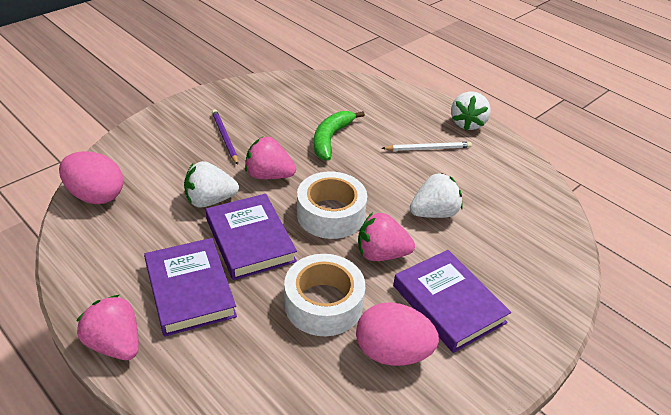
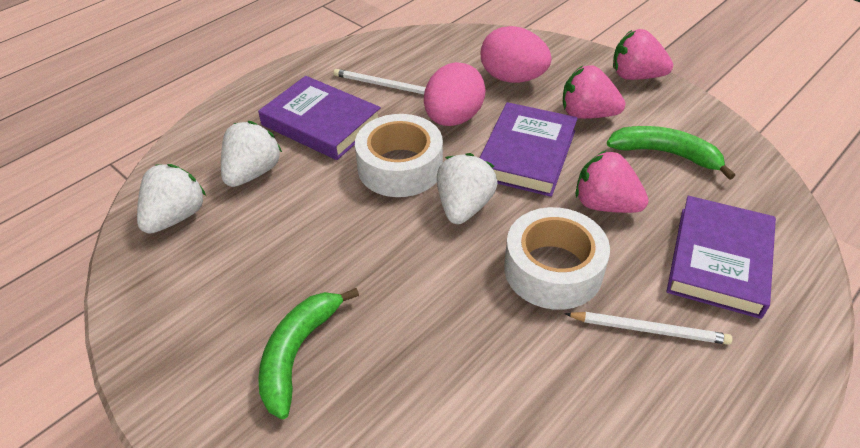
green banana: 1 -> 2
purple pencil: 1 -> 0
white pencil: 1 -> 2

